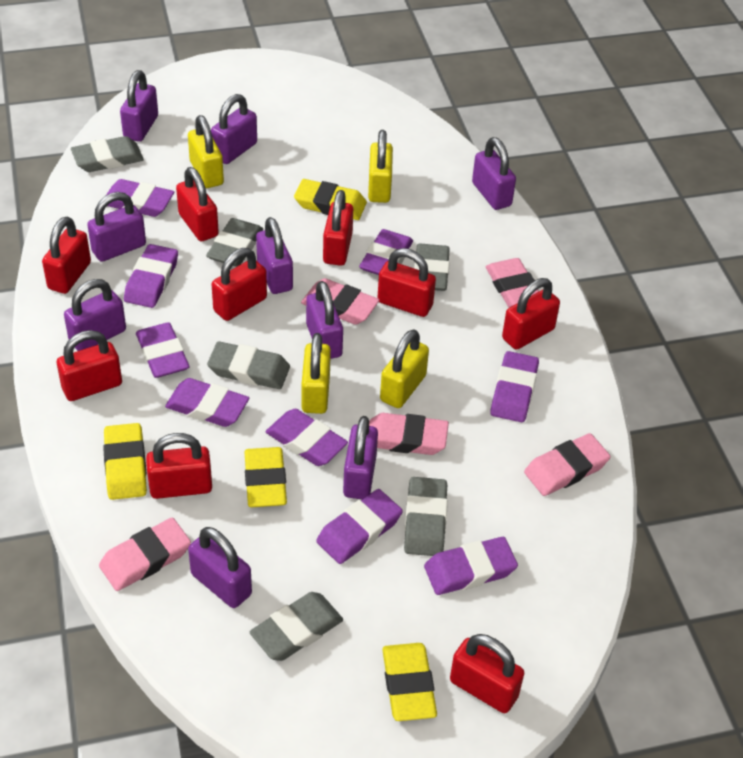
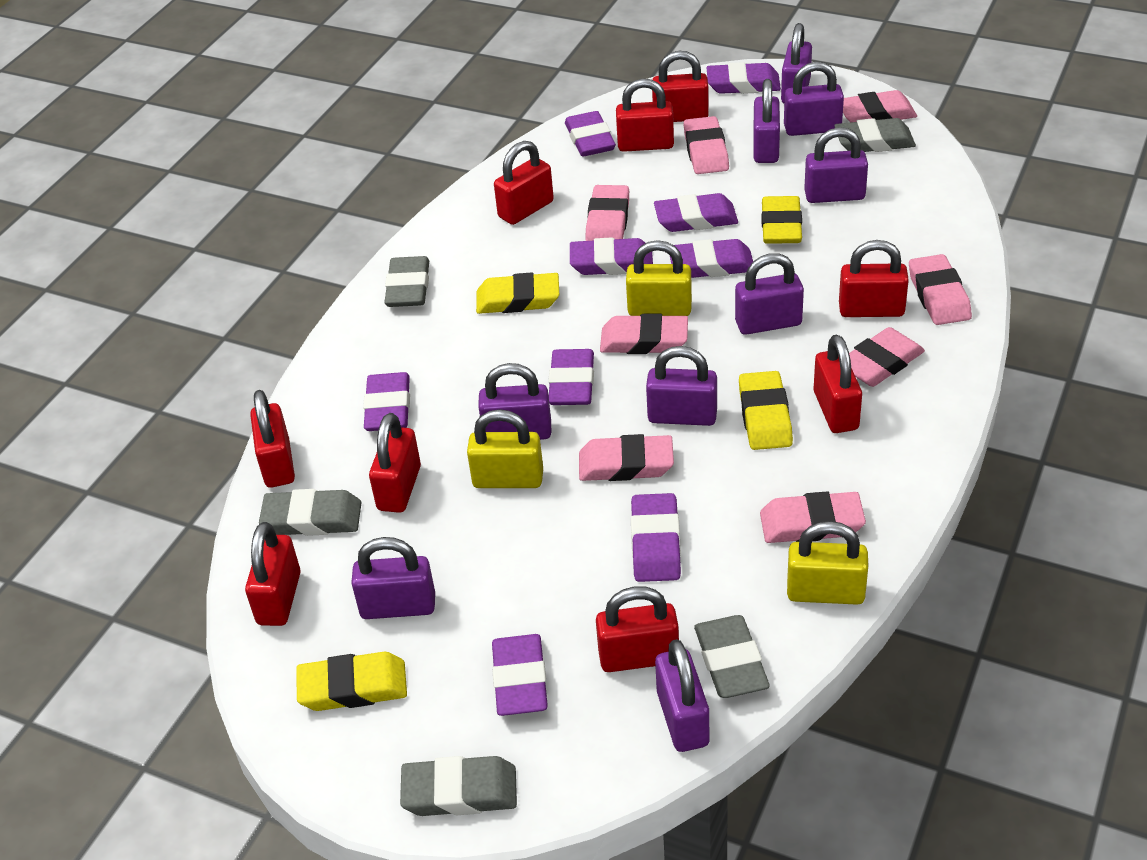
grey eraser: 6 -> 5
pink eraser: 5 -> 8
yellow padlock: 4 -> 3

